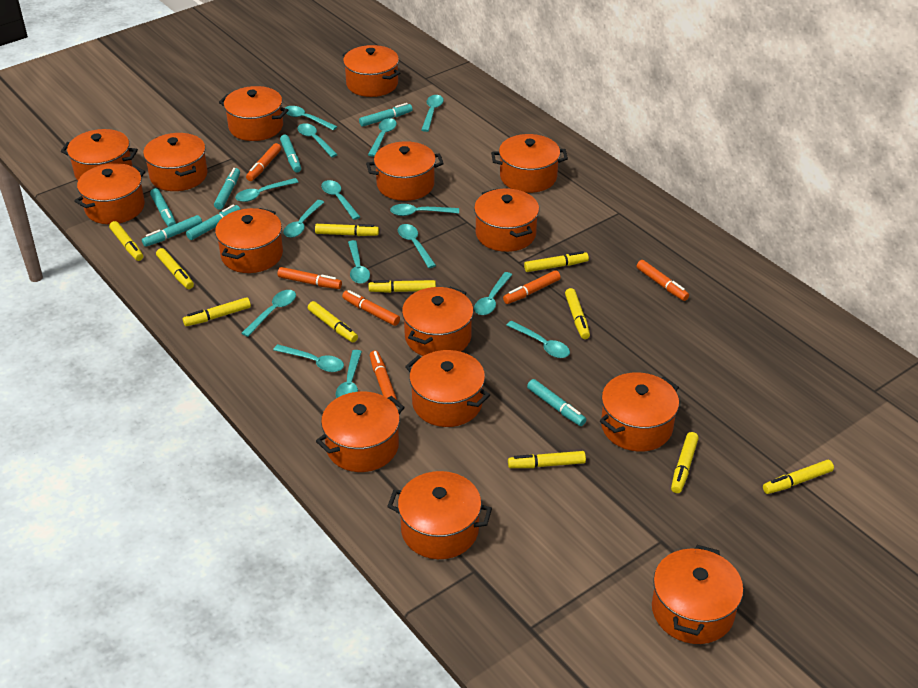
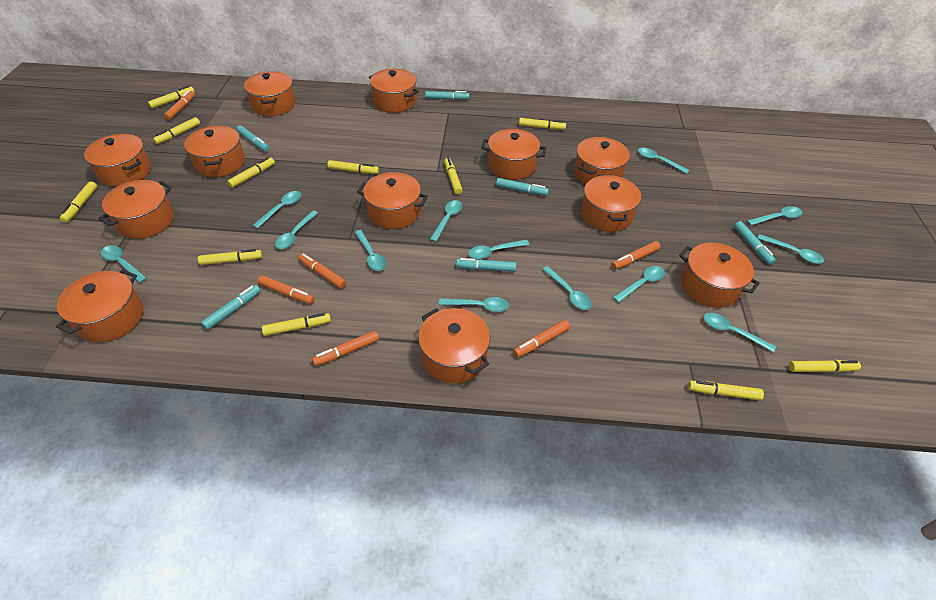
orange pot: 15 -> 12
turquoise marker: 7 -> 6
turquoise spoon: 15 -> 13

